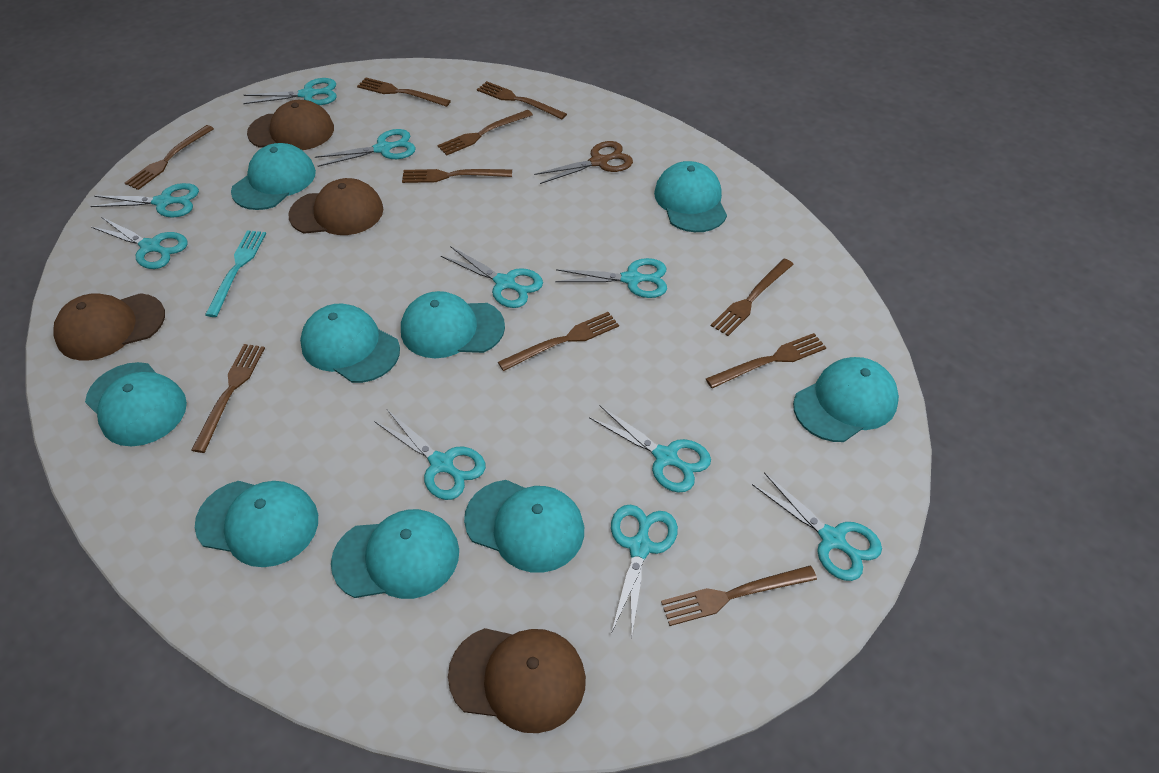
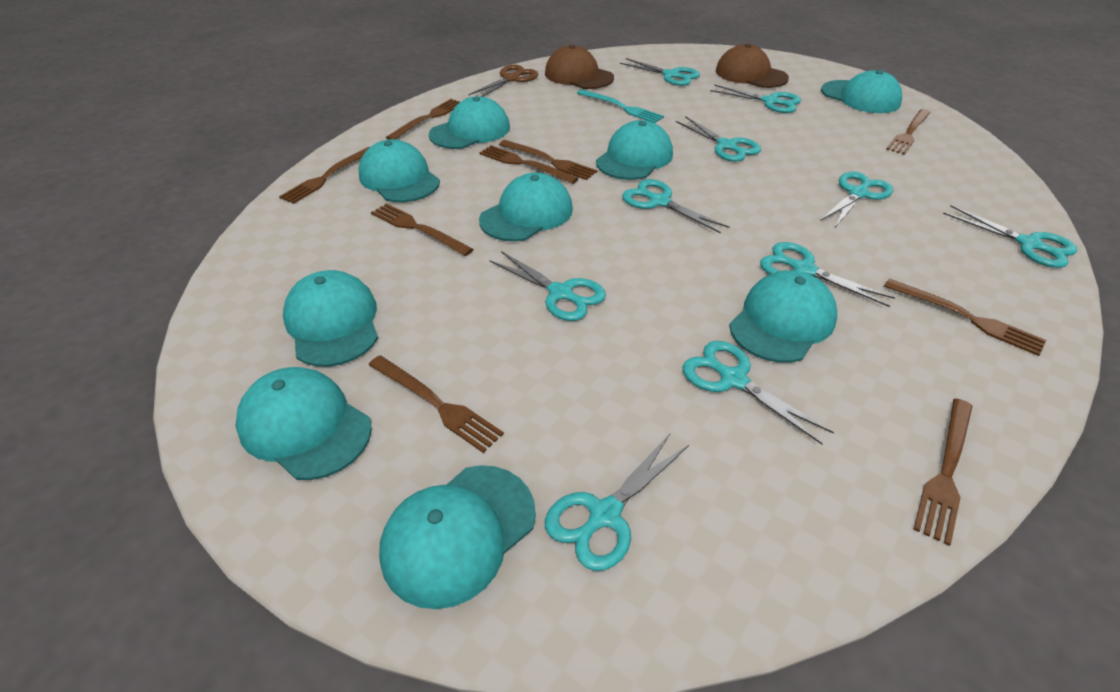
brown cap: 4 -> 2
brown fork: 10 -> 9

